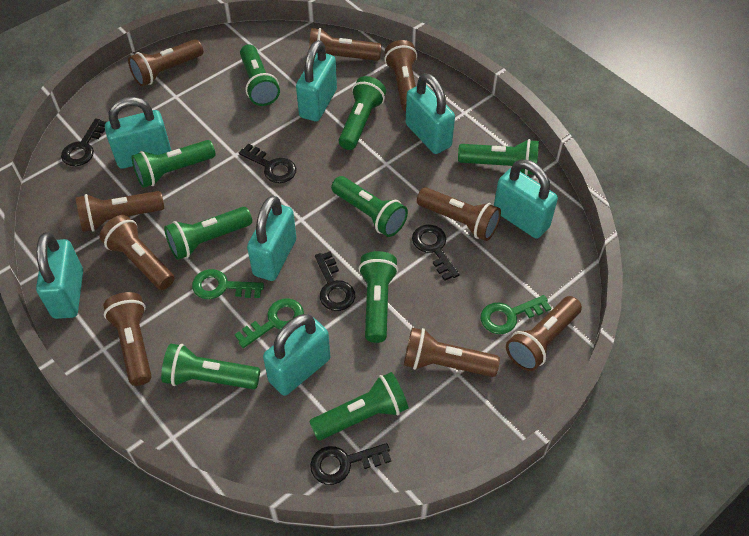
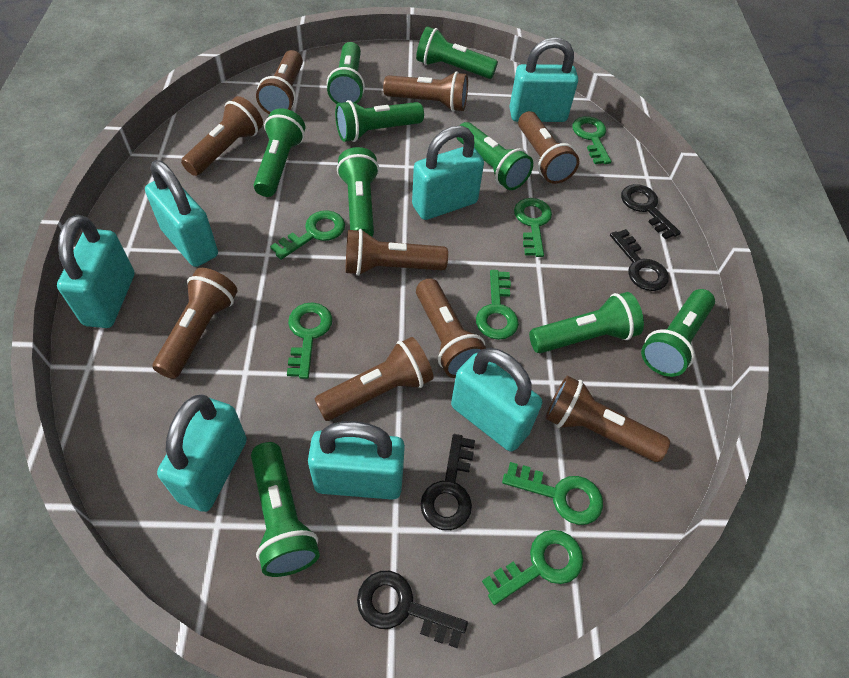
black key: 5 -> 4
green key: 3 -> 7

